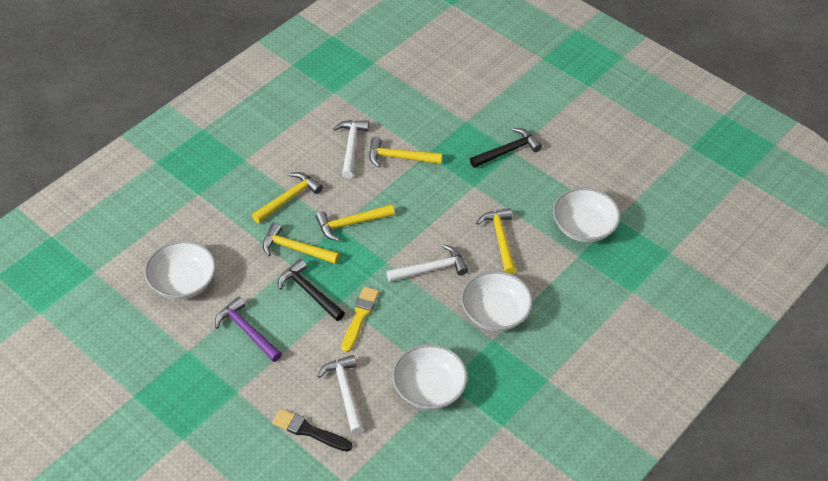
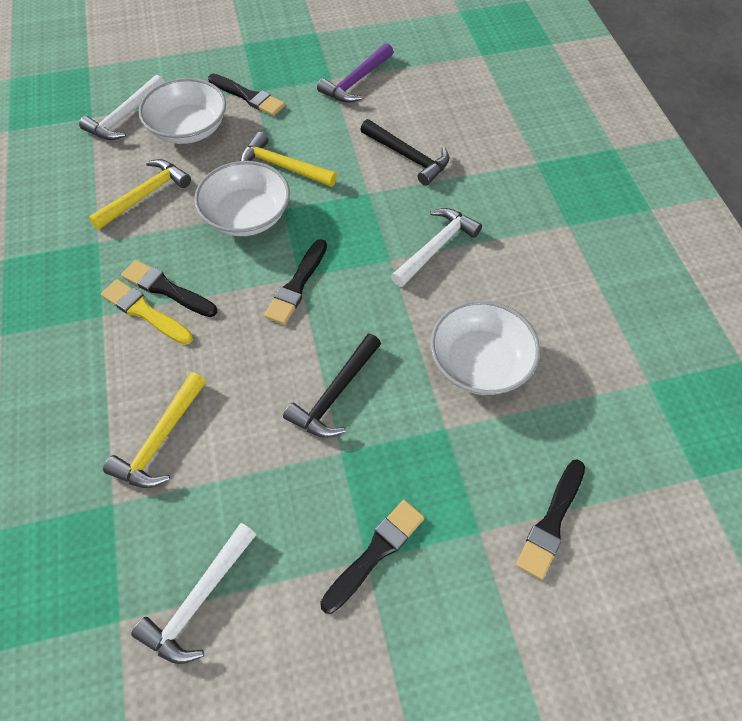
black brush: 1 -> 5
white bowl: 4 -> 3
yellow hammer: 5 -> 3

